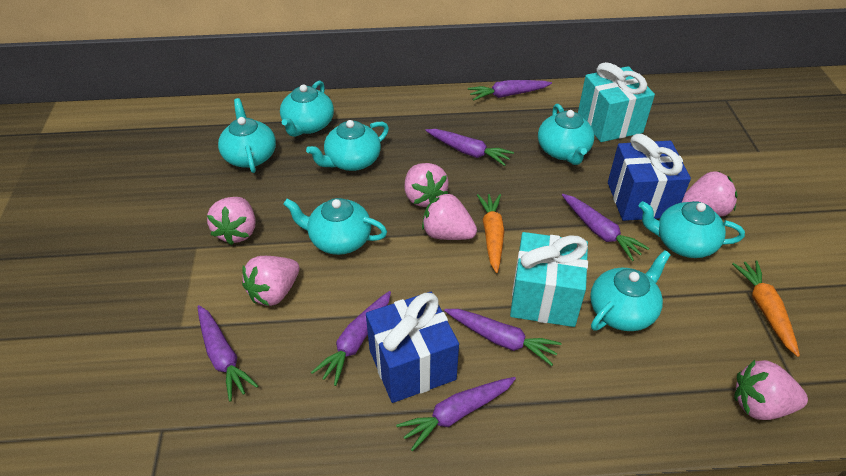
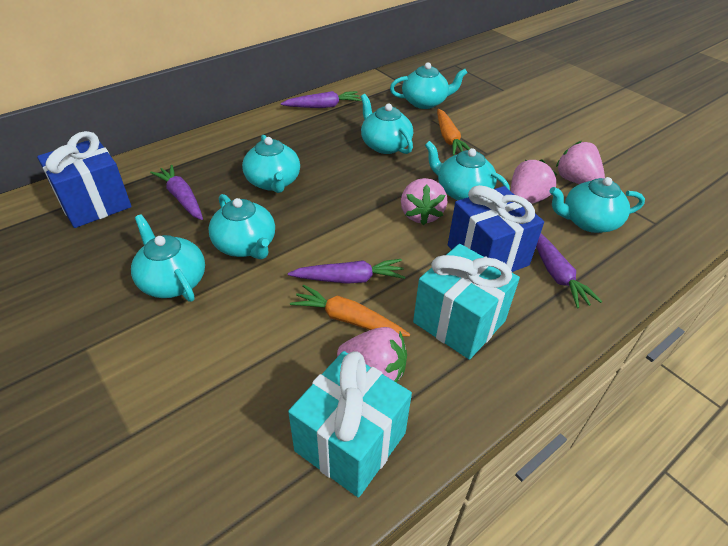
pink strawberry: 6 -> 4
purple carrot: 7 -> 4

